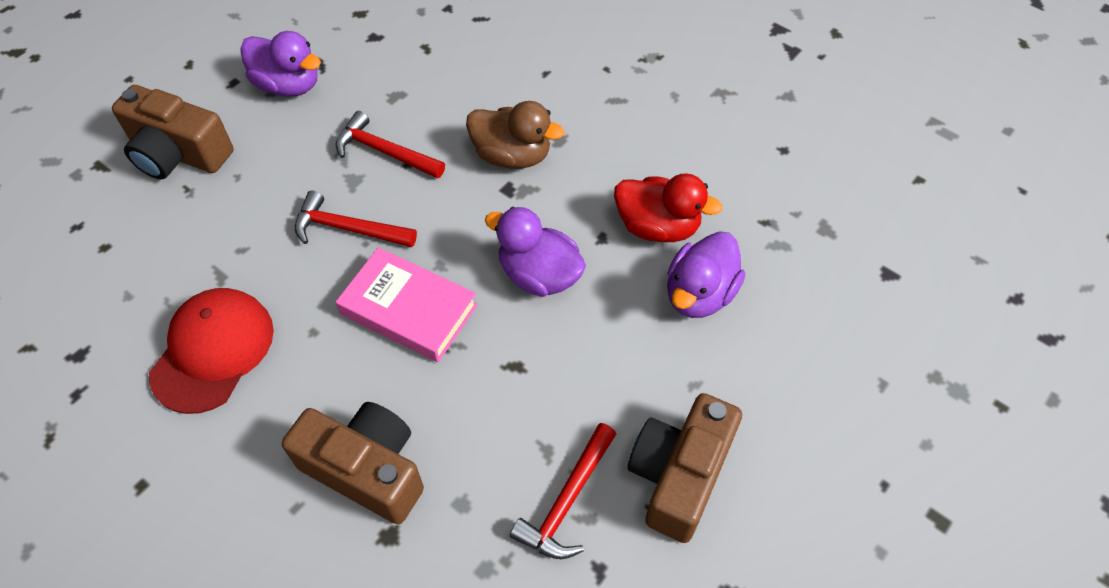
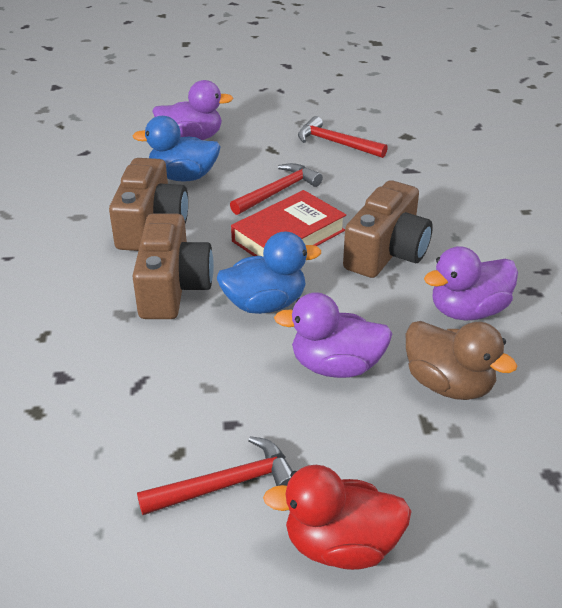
blue duck: 0 -> 2
pink book: 1 -> 0
red book: 0 -> 1
red cap: 1 -> 0

